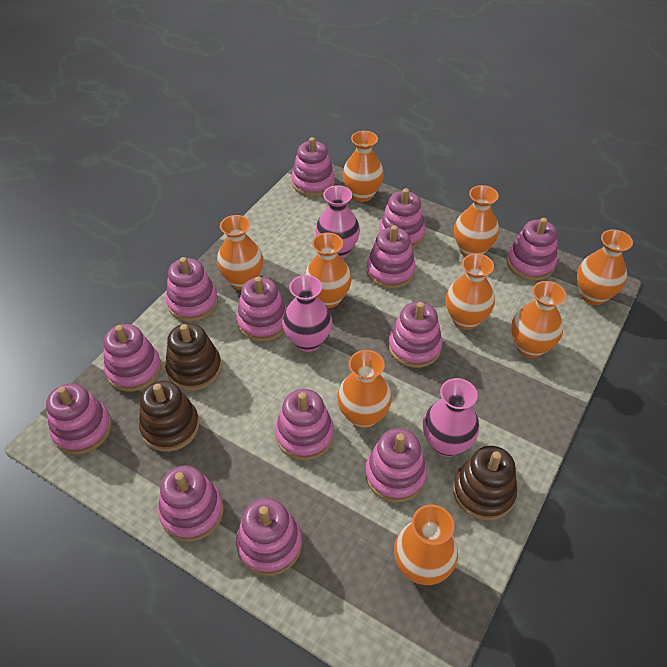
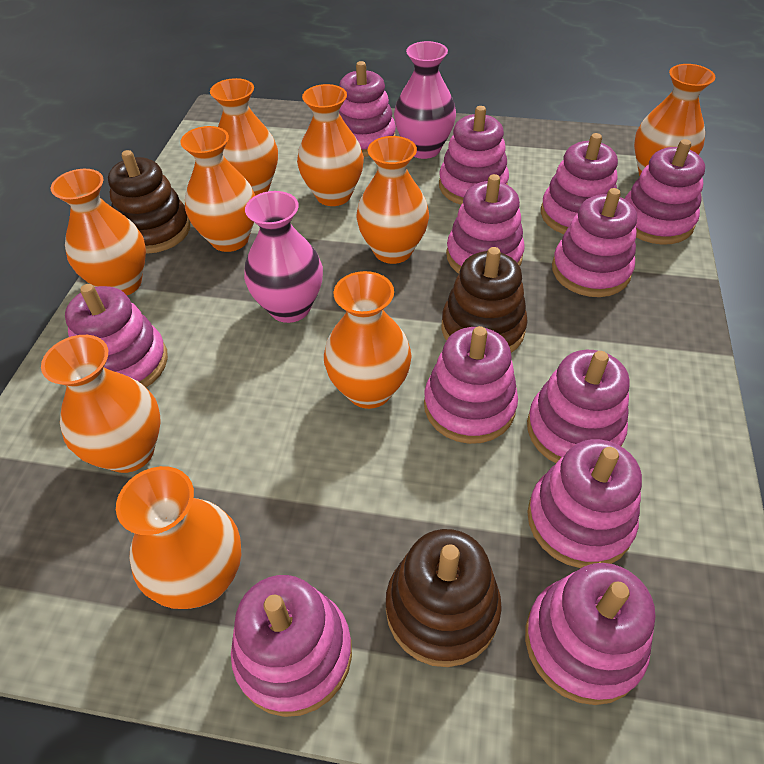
pink stacking toy: 13 -> 12
pink vase: 3 -> 2

